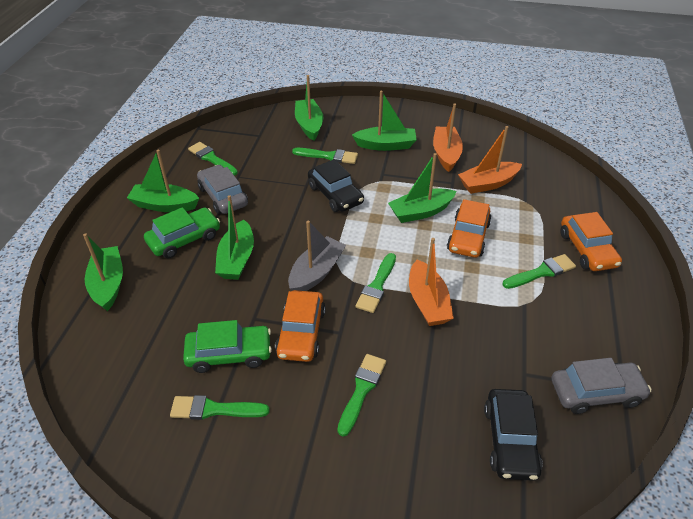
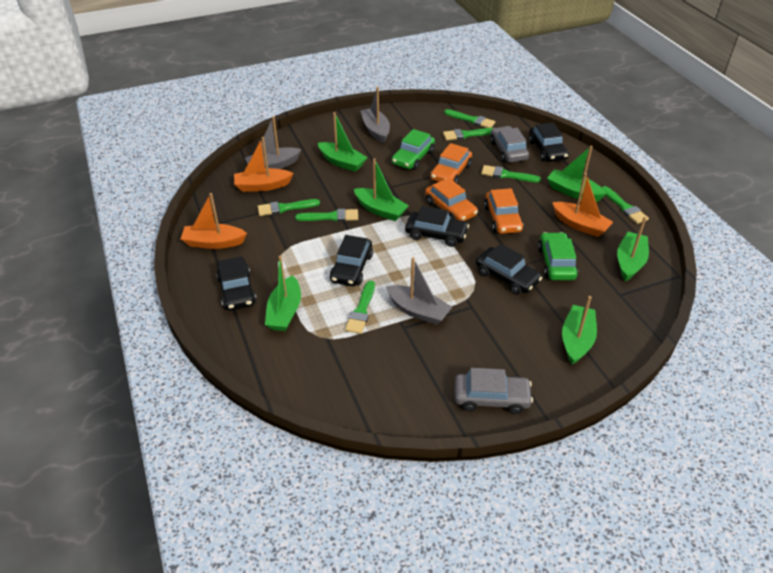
black car: 2 -> 5
green brush: 6 -> 7
grey boat: 1 -> 3

